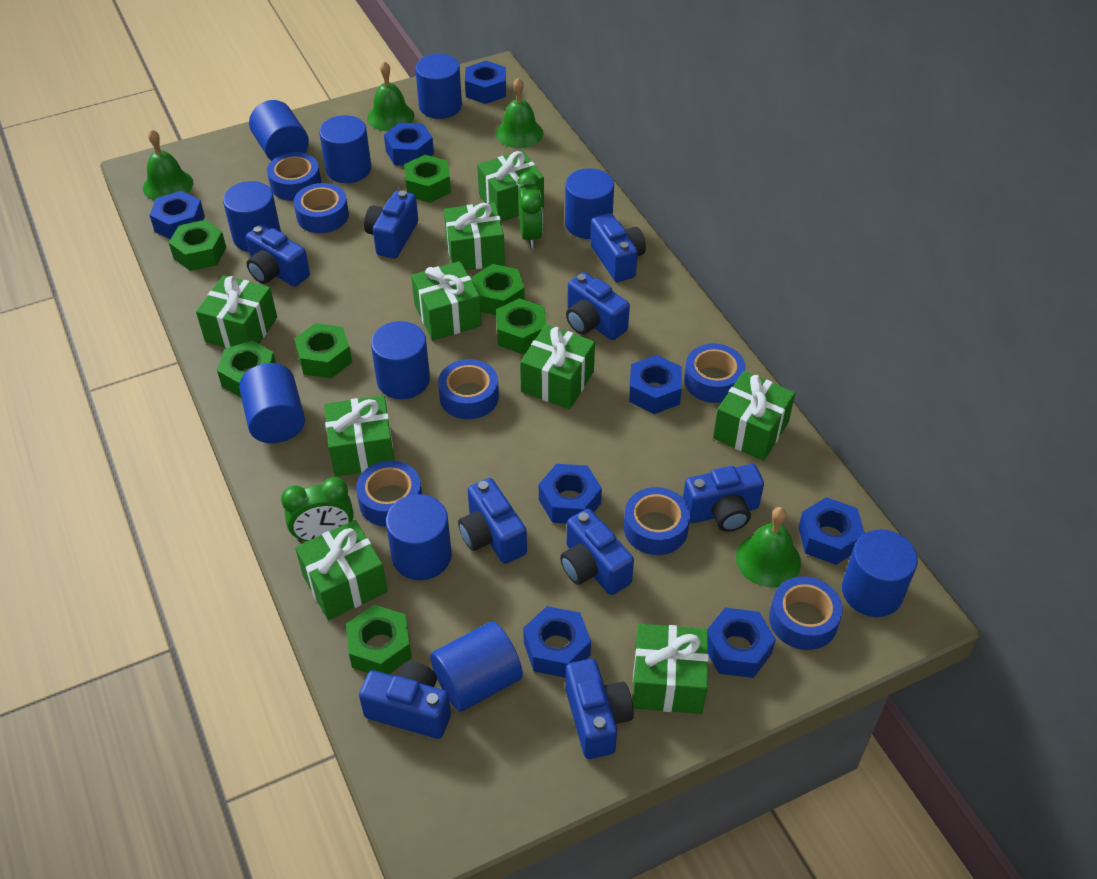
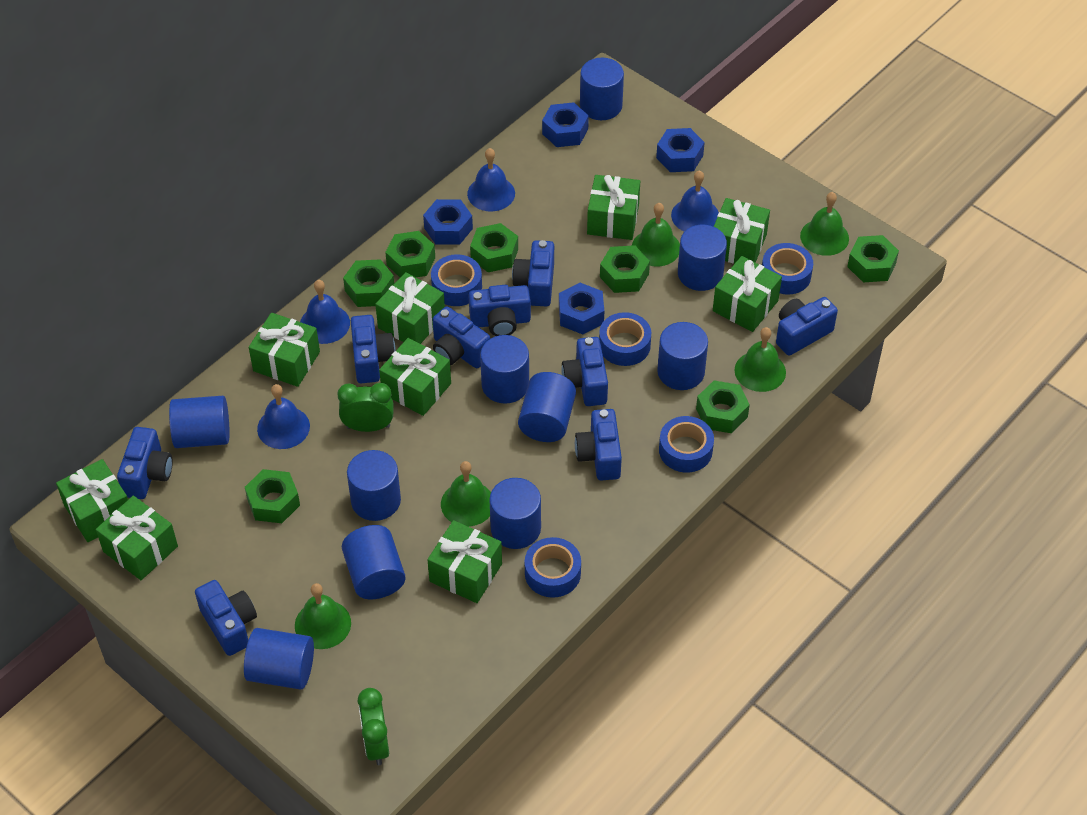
blue bell: 0 -> 4
blue nut: 8 -> 4
blue tape: 7 -> 5
green bell: 4 -> 5

